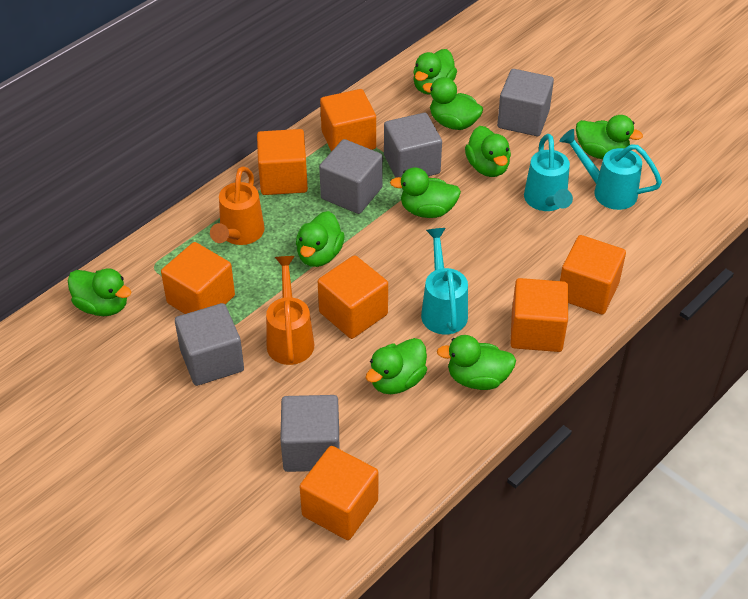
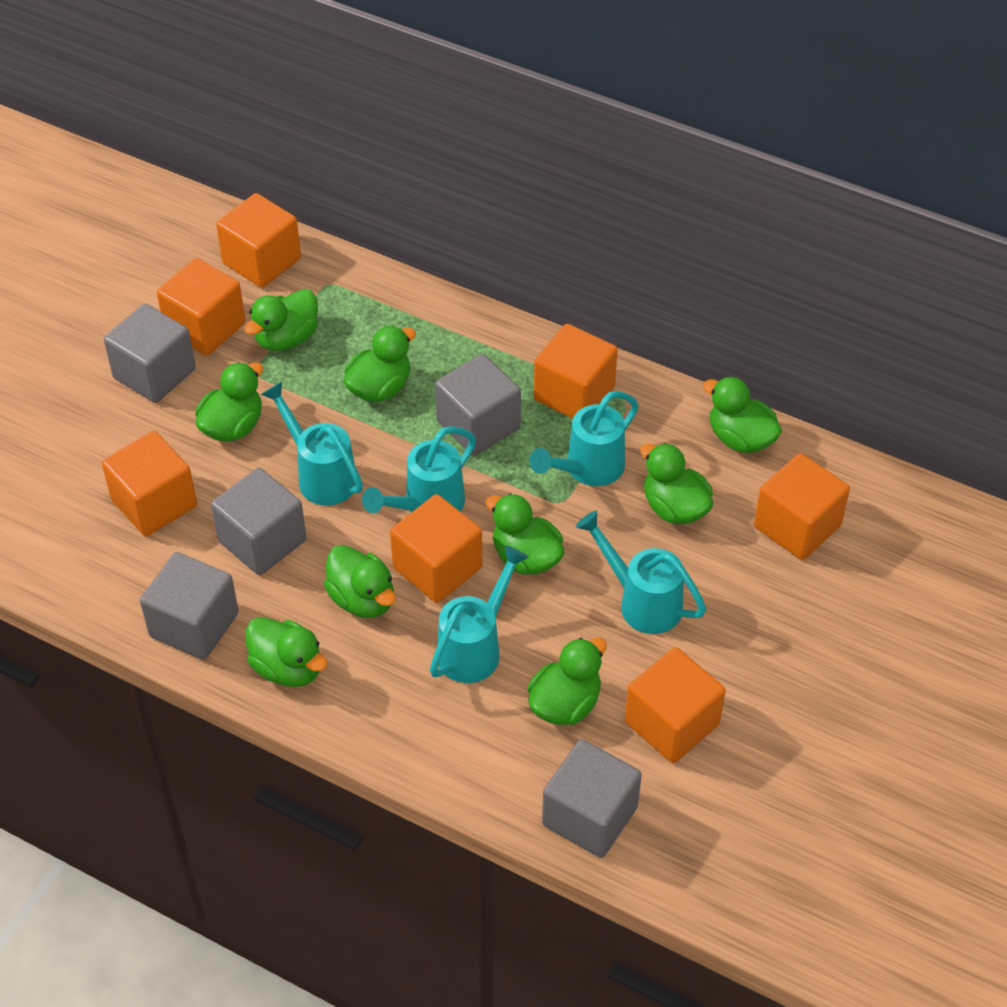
orange watering can: 2 -> 0
turquoise watering can: 3 -> 5

